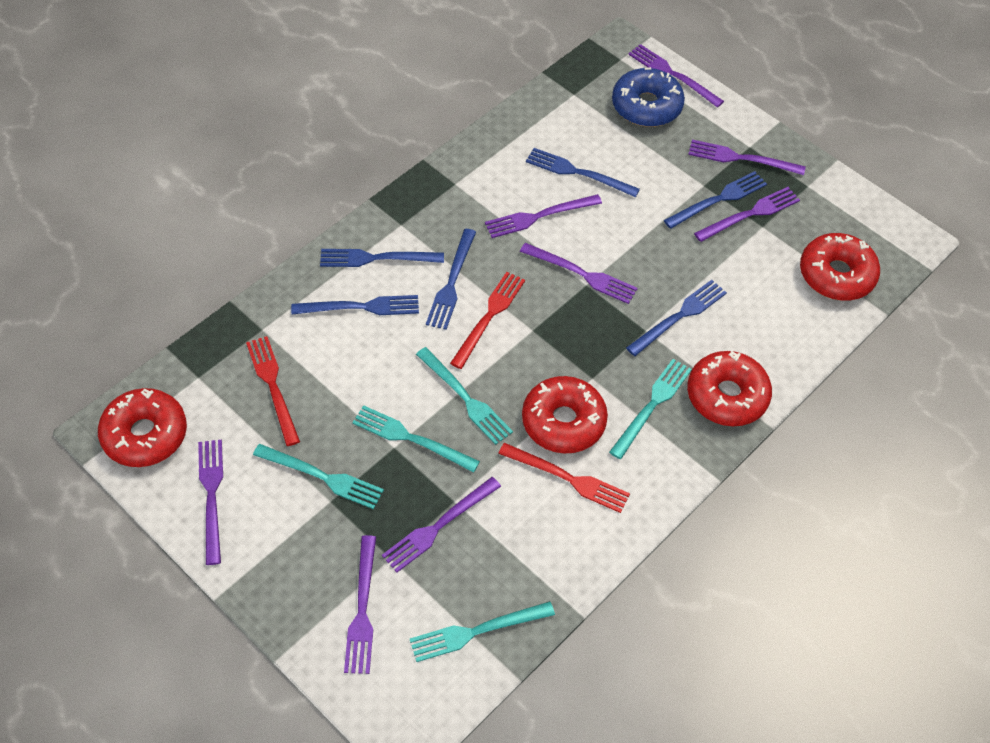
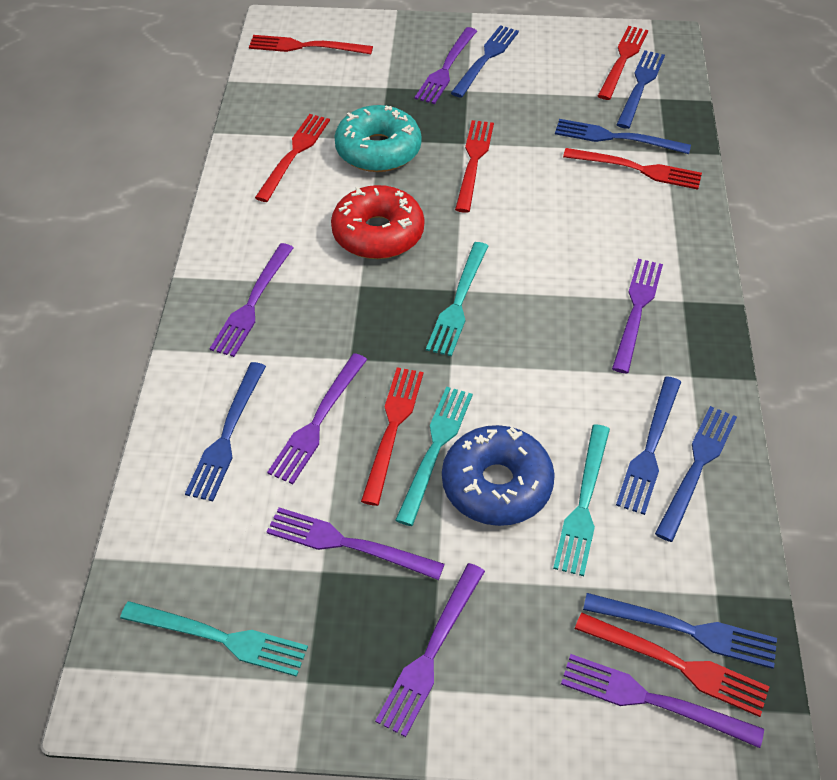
blue fork: 6 -> 7
purple fork: 8 -> 7
red donut: 4 -> 1
red fork: 3 -> 7
turquoise donut: 0 -> 1
turquoise fork: 5 -> 4

